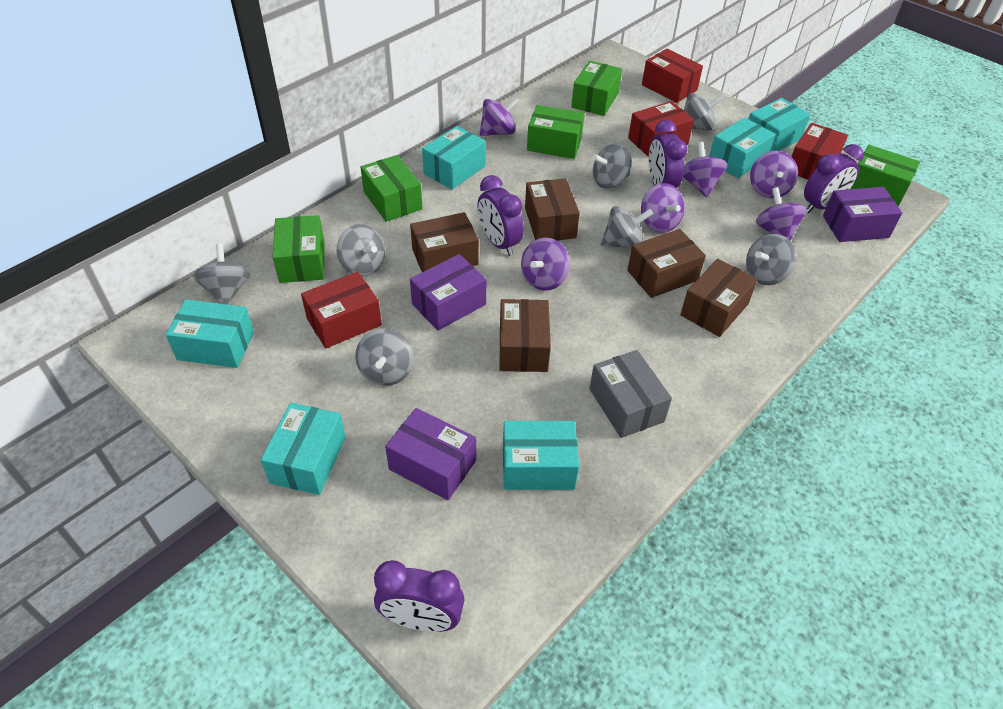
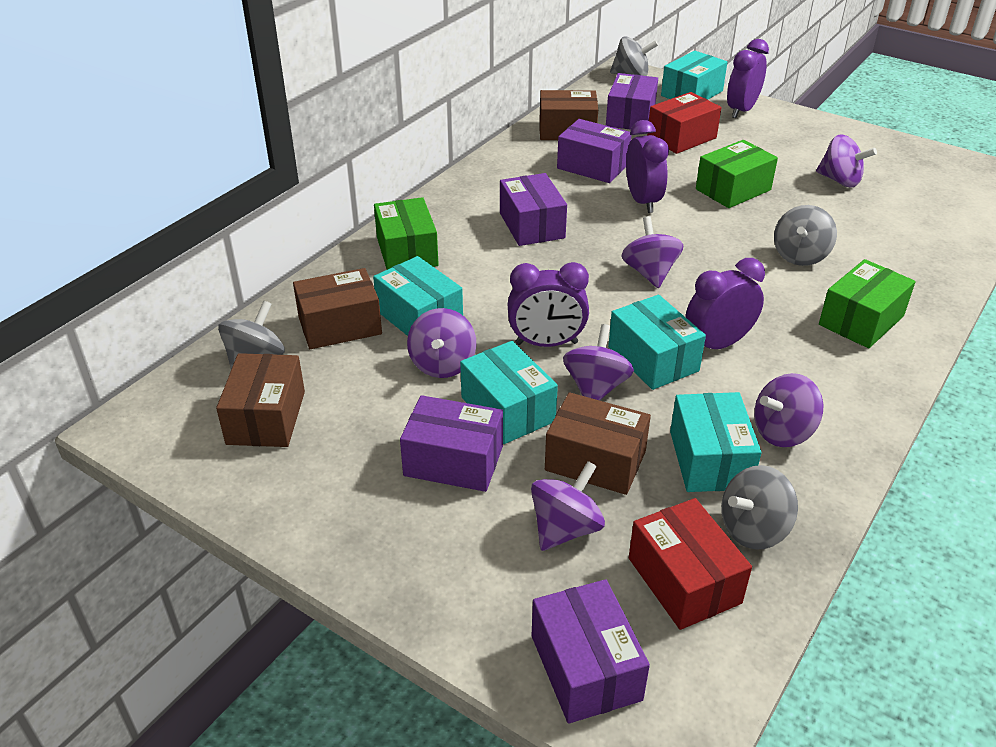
brown box: 5 -> 4
green box: 5 -> 3
grey box: 1 -> 0
grey spinning top: 7 -> 4
purple box: 3 -> 5
red box: 4 -> 2
turquoise box: 6 -> 5

